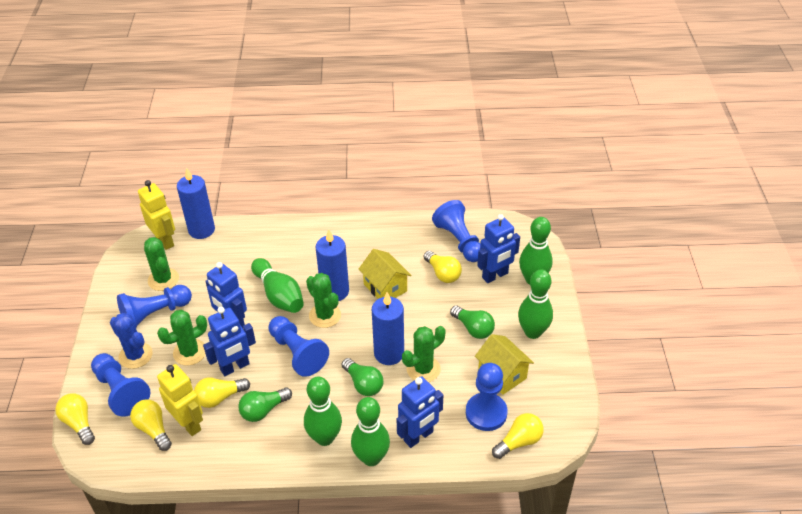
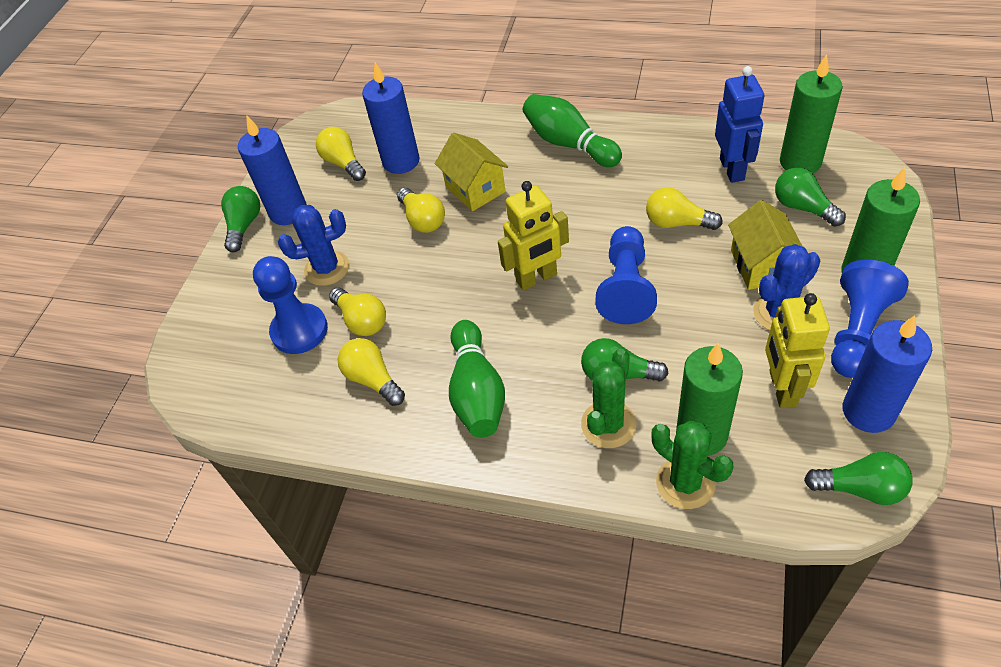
blue cactus: 1 -> 2
blue pawn: 5 -> 3
blue robot: 4 -> 1
green bowling pin: 5 -> 2
green cactus: 4 -> 2
green candle: 0 -> 3
green light bulb: 3 -> 4

